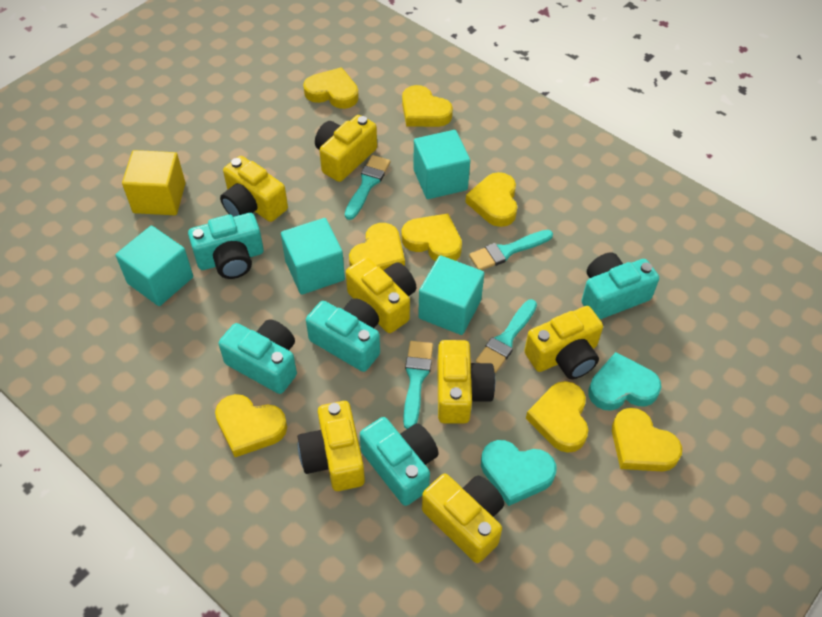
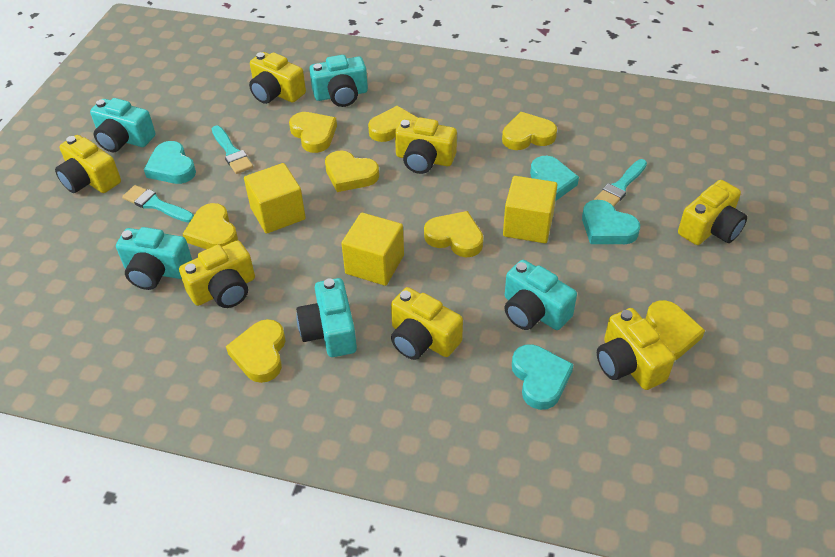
turquoise brush: 4 -> 3
turquoise cube: 4 -> 0
turquoise heart: 2 -> 4
yellow cube: 1 -> 3

